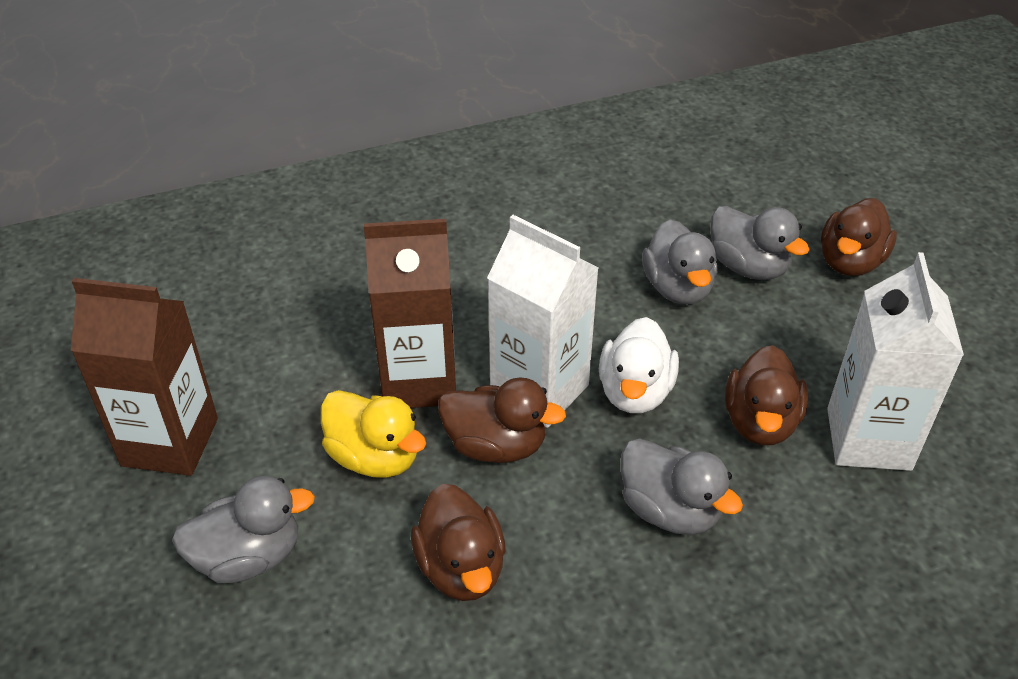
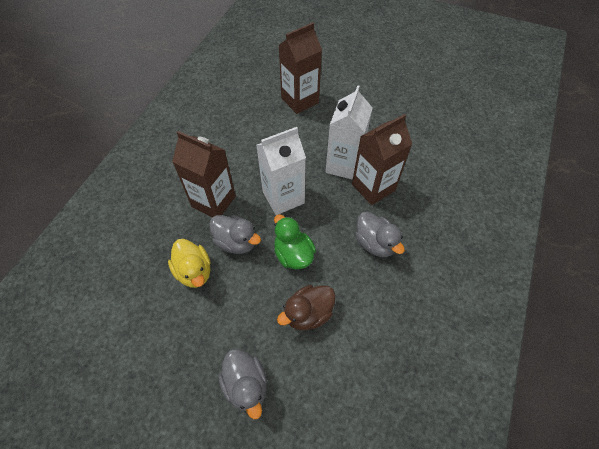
brown carton: 2 -> 3
brown duck: 4 -> 1
green duck: 0 -> 1
grey duck: 4 -> 3
white duck: 1 -> 0

